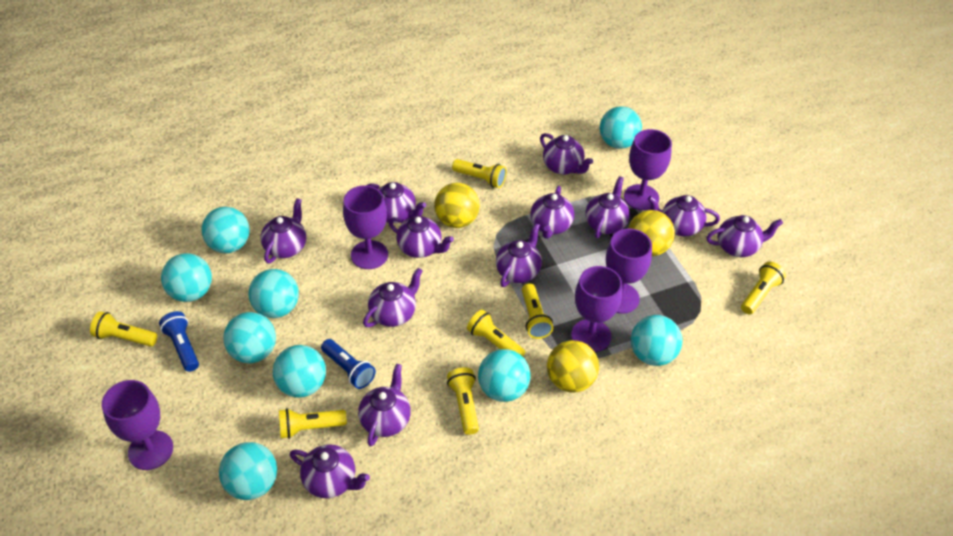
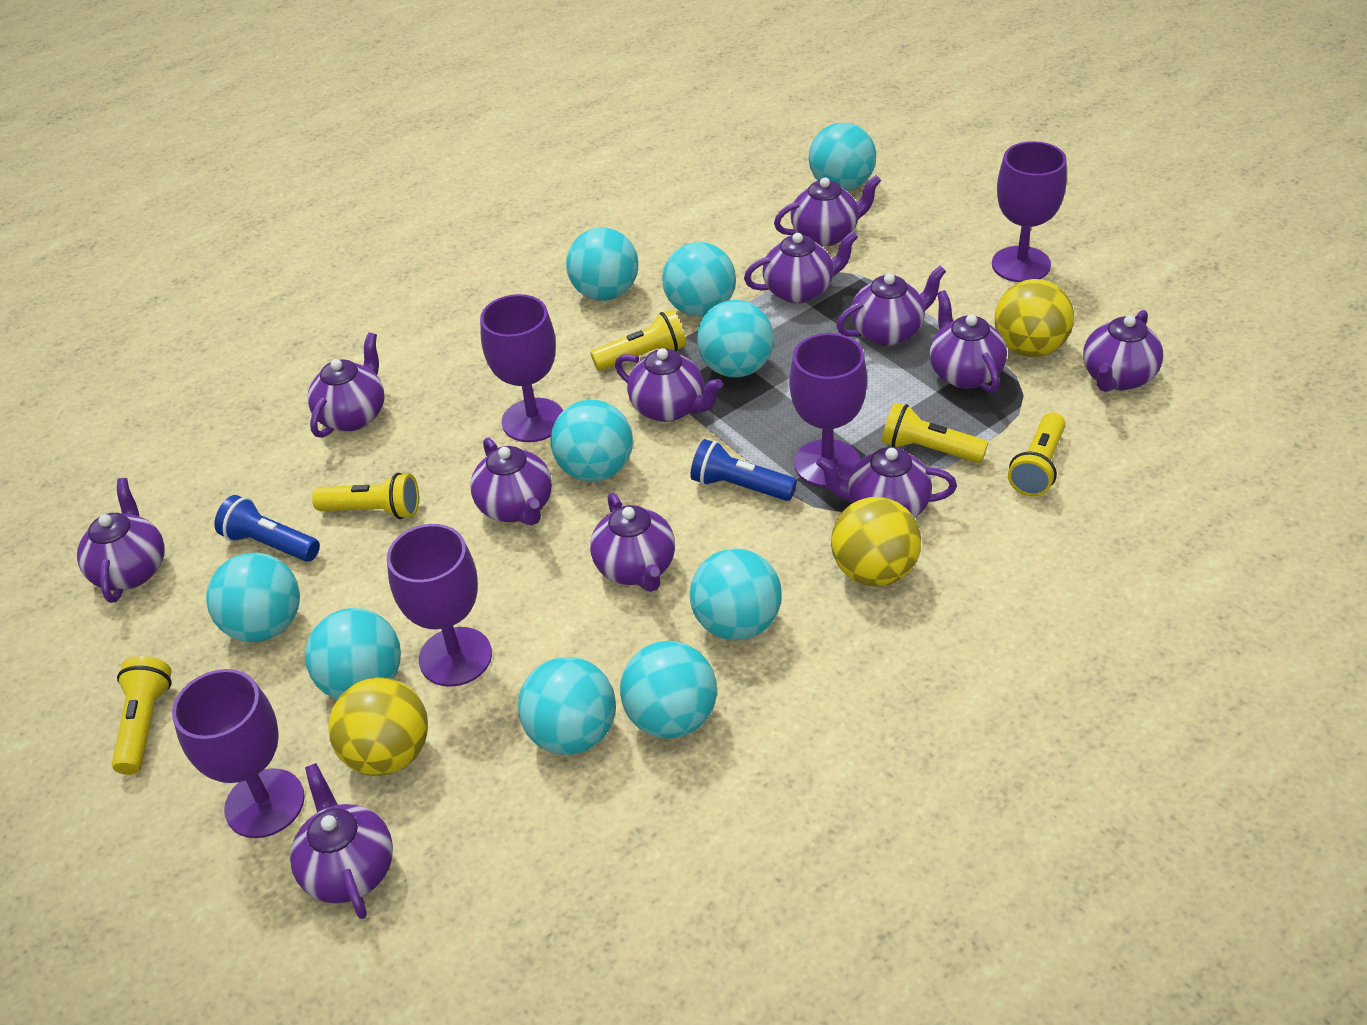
turquoise ball: 9 -> 10
yellow flashlight: 7 -> 5

